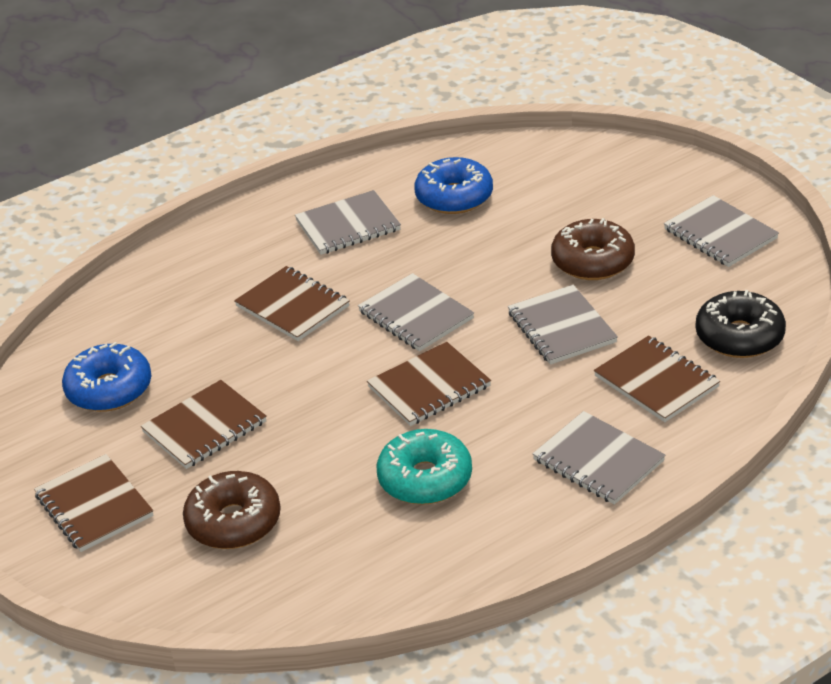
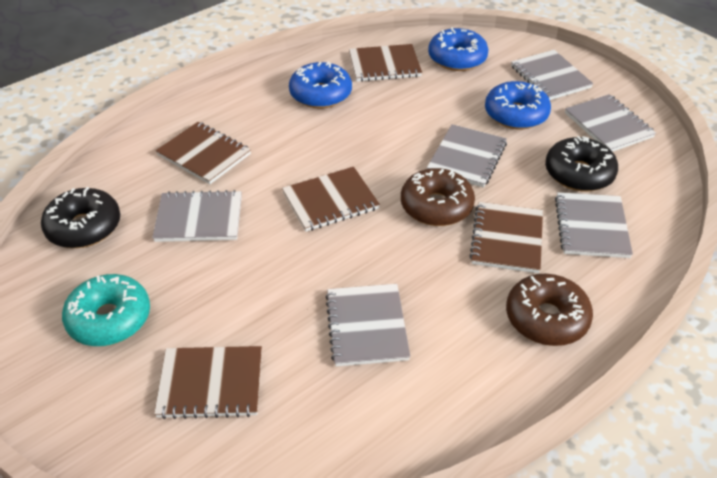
black donut: 1 -> 2
blue donut: 2 -> 3
grey notebook: 5 -> 6

